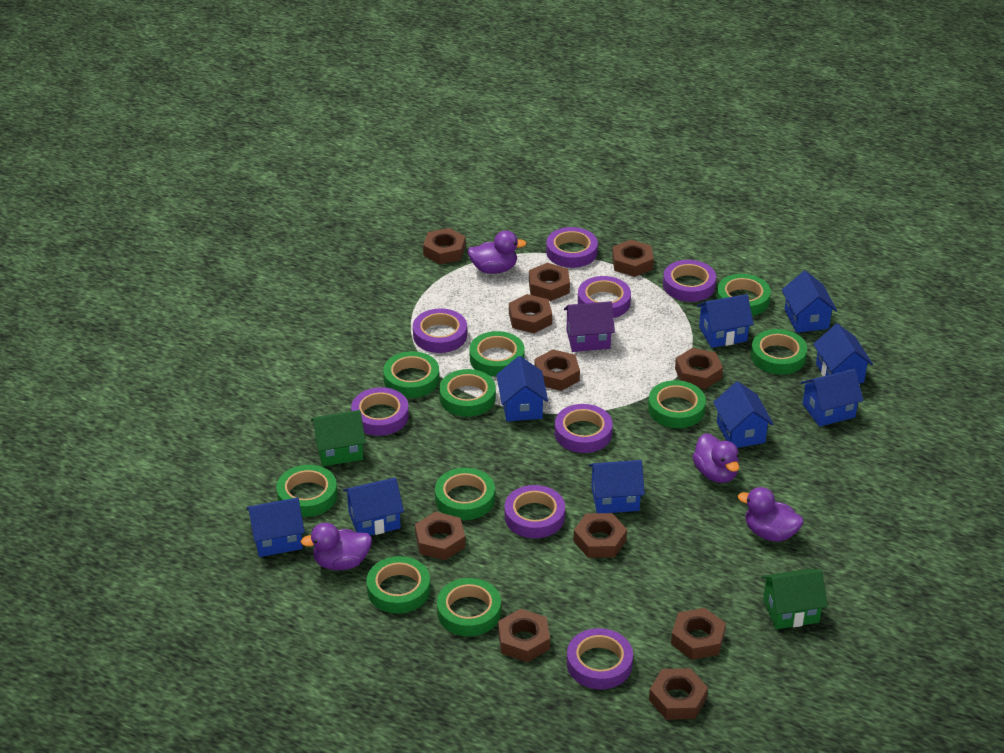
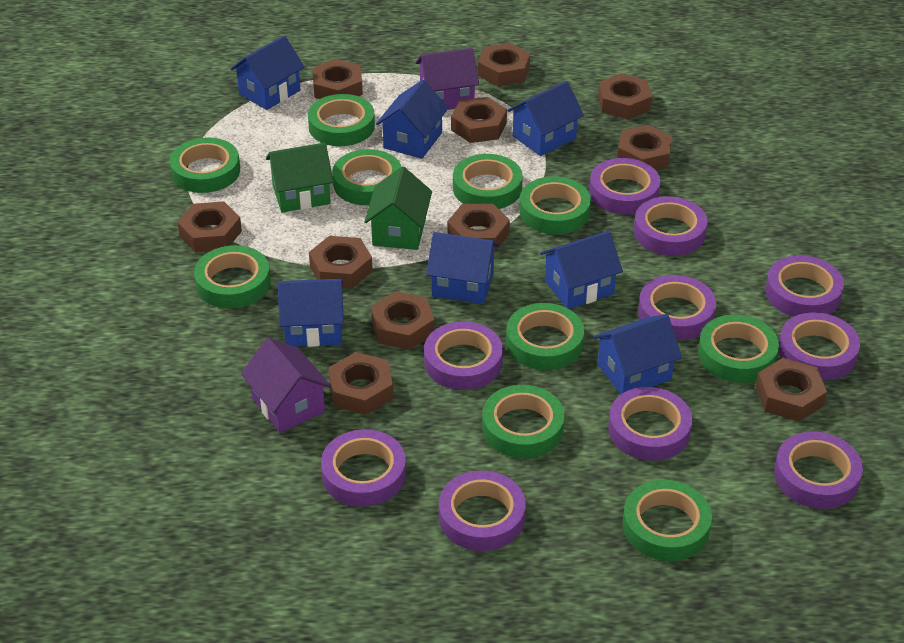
blue house: 9 -> 7
purple duck: 4 -> 0
purple house: 1 -> 2
purple tape: 8 -> 10

